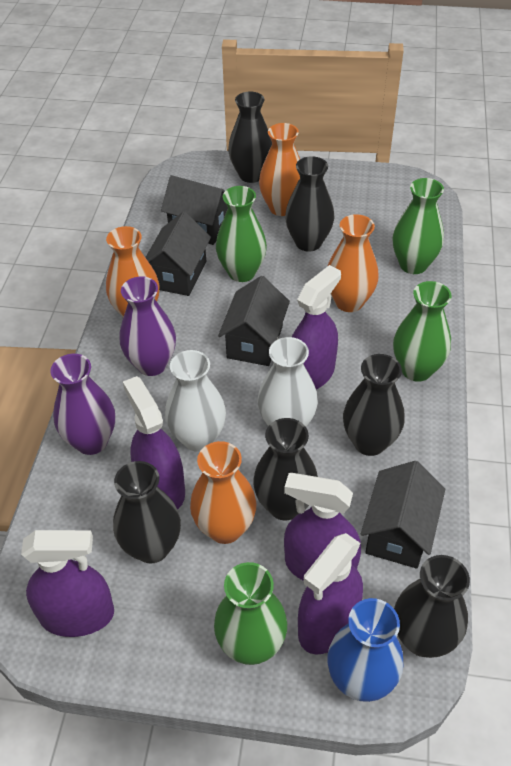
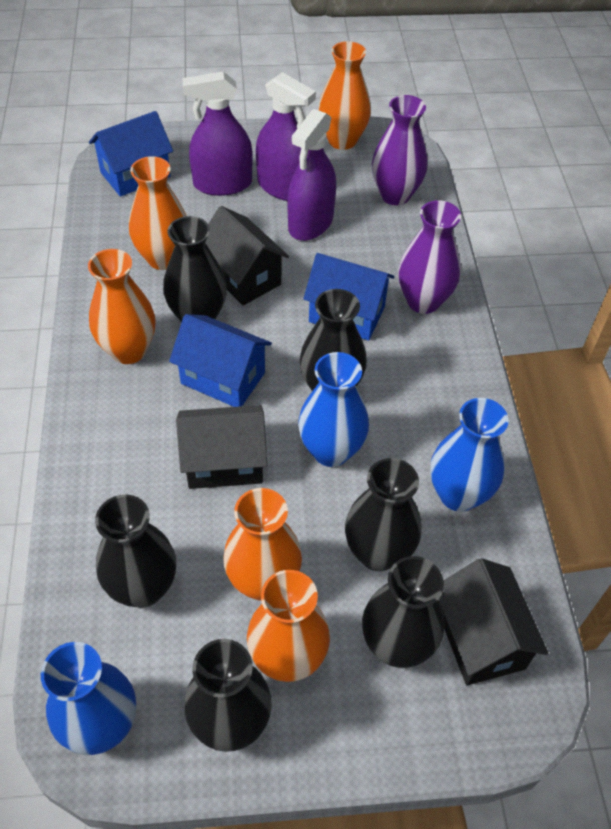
black house: 4 -> 3
blue house: 0 -> 3
blue vase: 1 -> 3
green vase: 4 -> 0
orange vase: 4 -> 5
purple spray bottle: 5 -> 3
white vase: 2 -> 0

